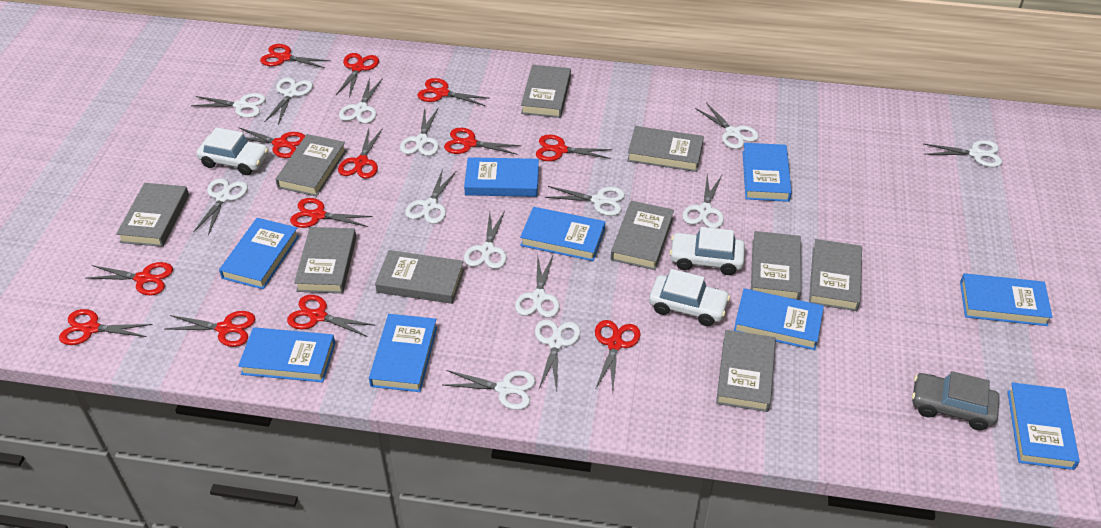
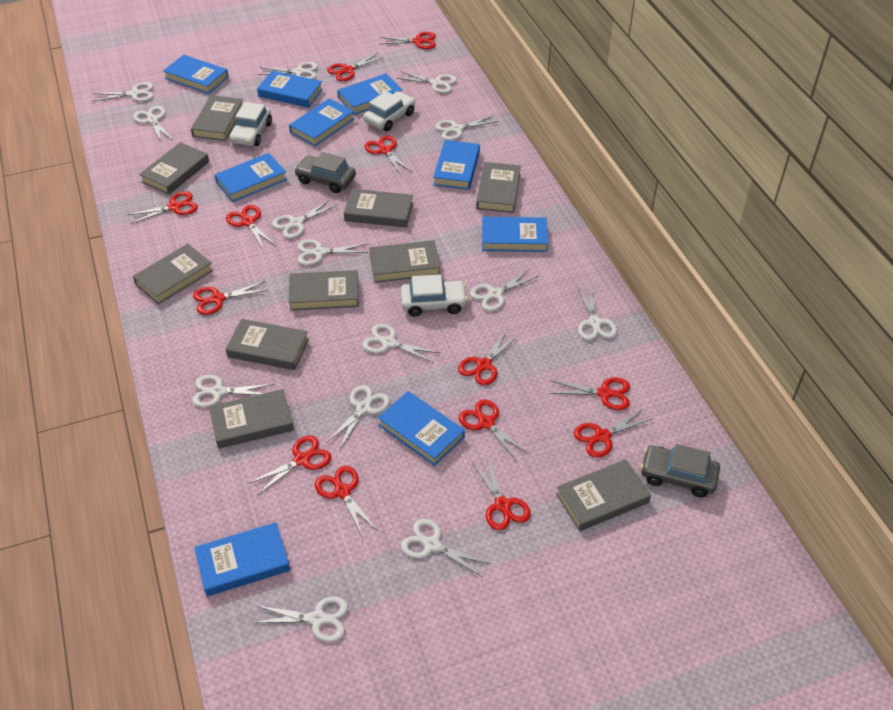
grey car: 1 -> 2

